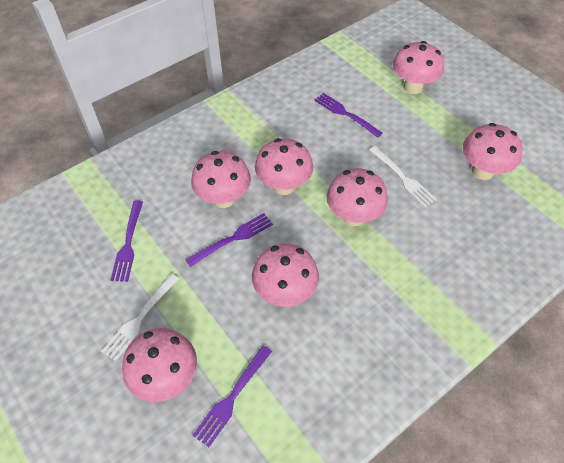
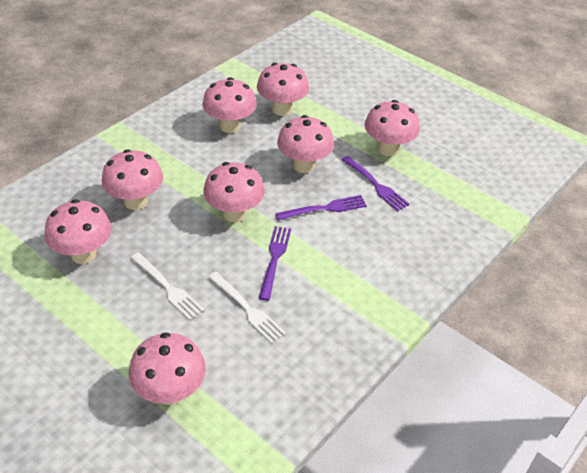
pink mushroom: 7 -> 8
purple fork: 4 -> 3

